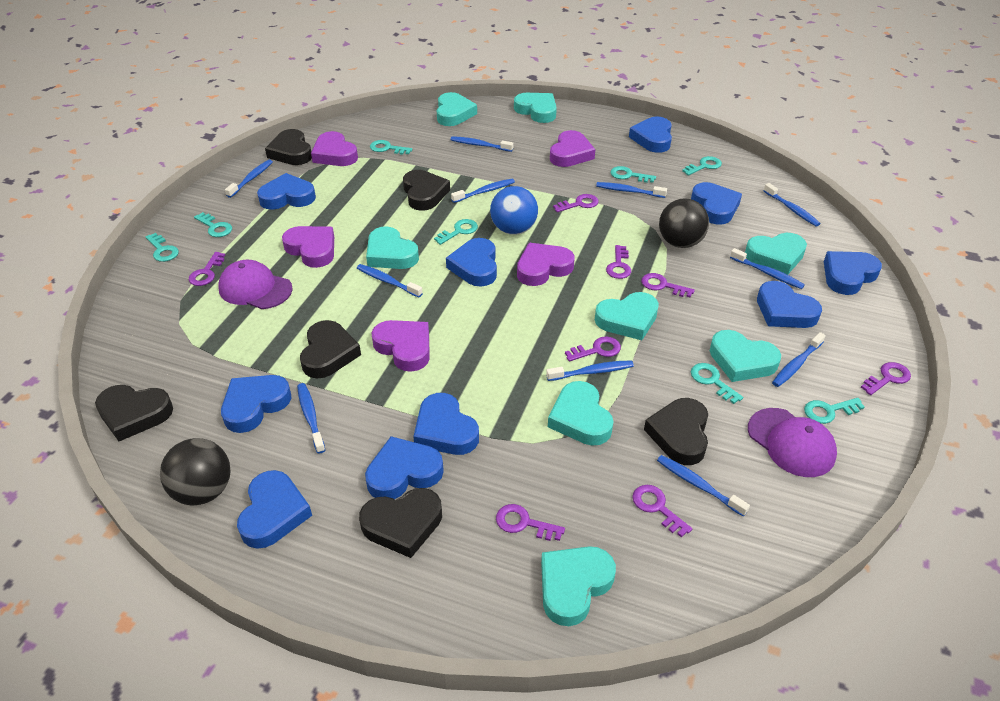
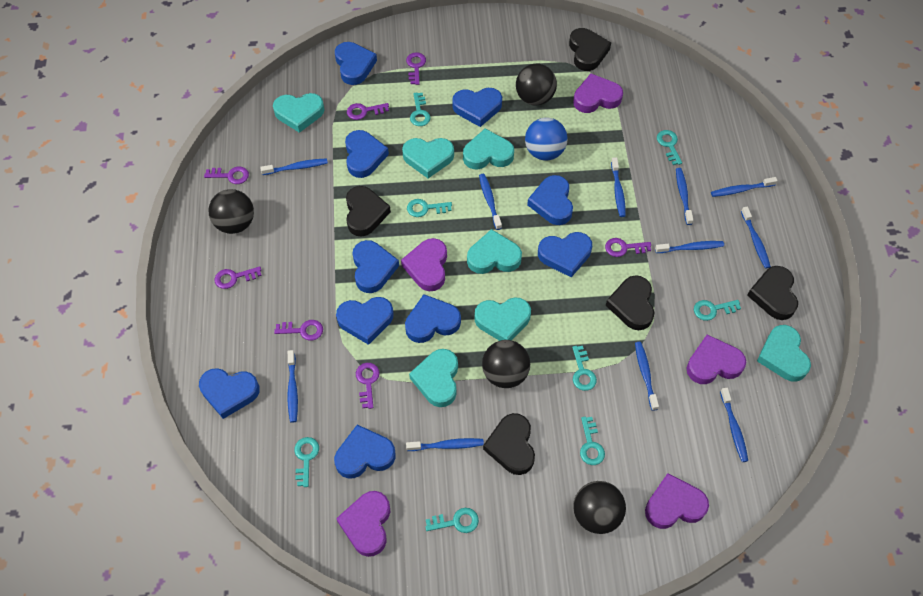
black ball: 2 -> 4
black heart: 6 -> 5
purple cap: 2 -> 0
purple key: 8 -> 7
turquoise heart: 8 -> 7

